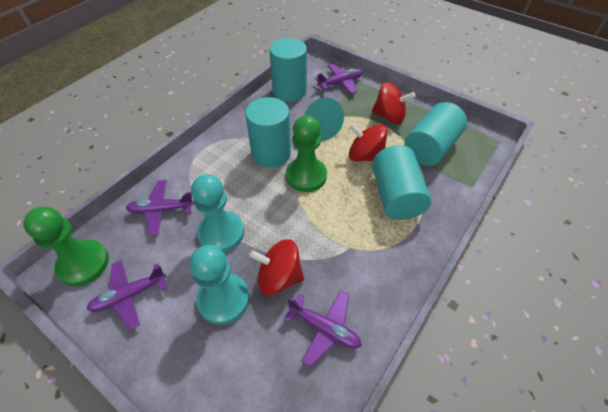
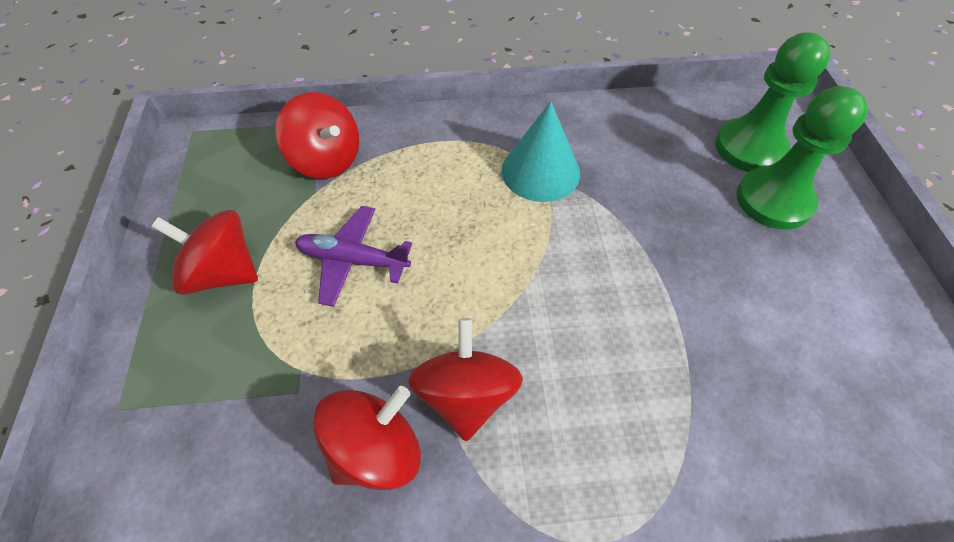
purple plane: 4 -> 1
red spinning top: 3 -> 4
turquoise cylinder: 4 -> 0
turquoise pawn: 2 -> 0

